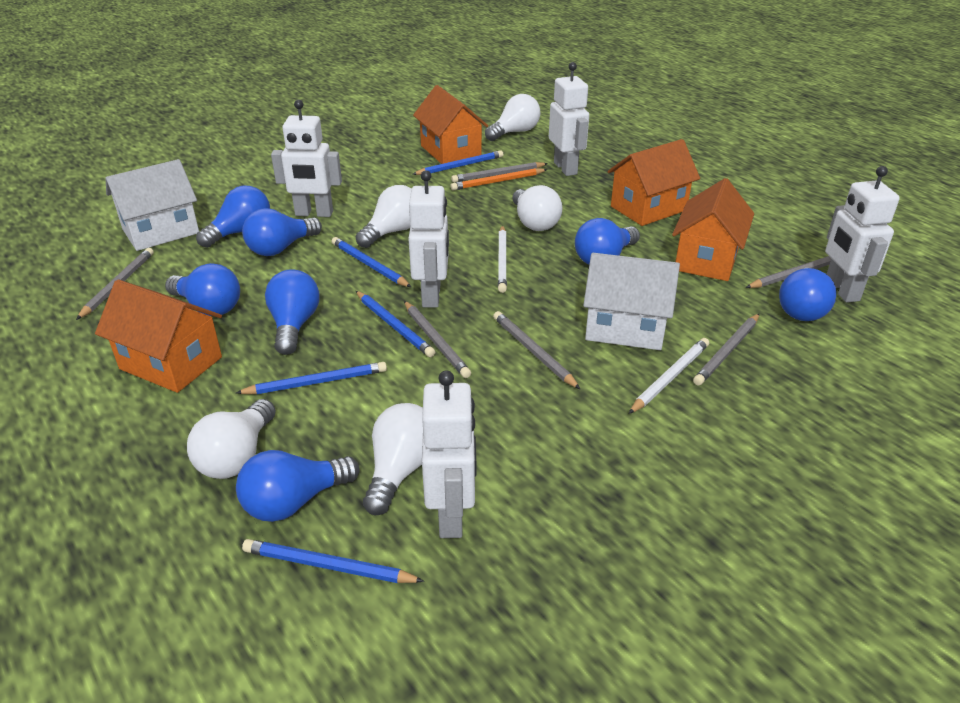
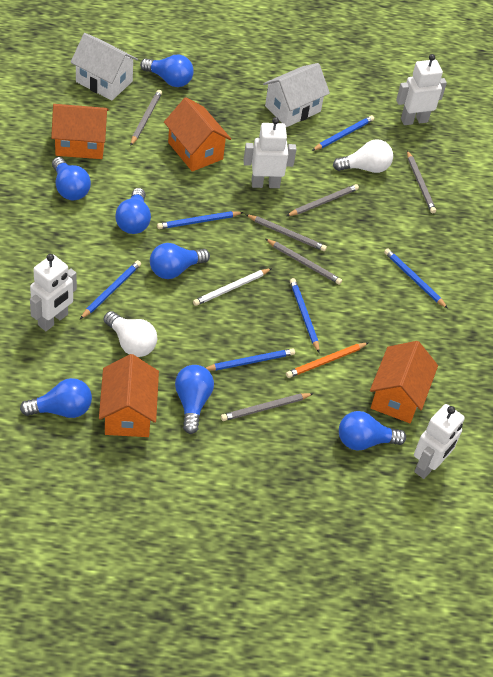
blue pencil: 5 -> 6
white light bulb: 5 -> 2
white pencil: 2 -> 1
white robot: 5 -> 4

